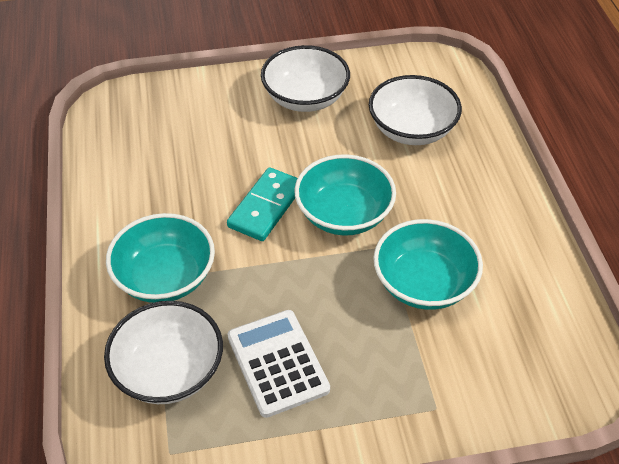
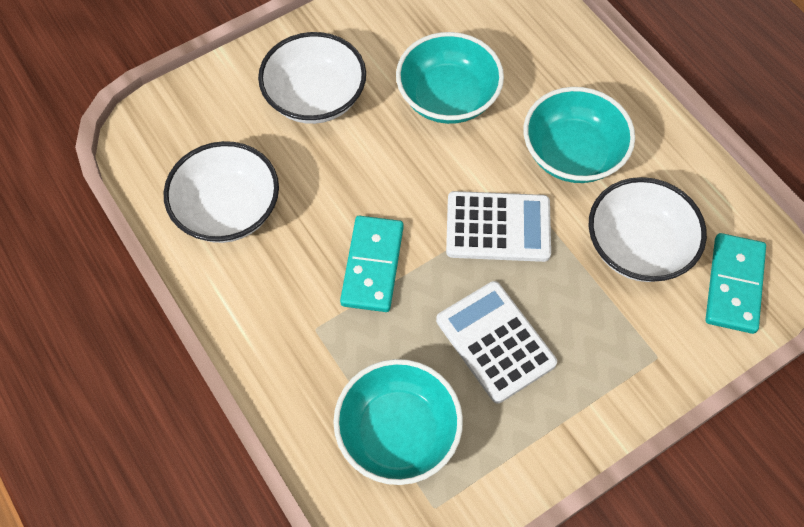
turquoise domino: 1 -> 2
white calculator: 1 -> 2

